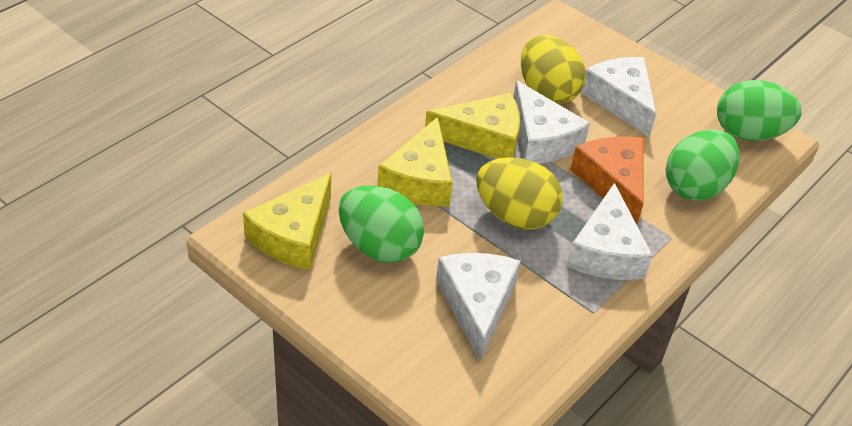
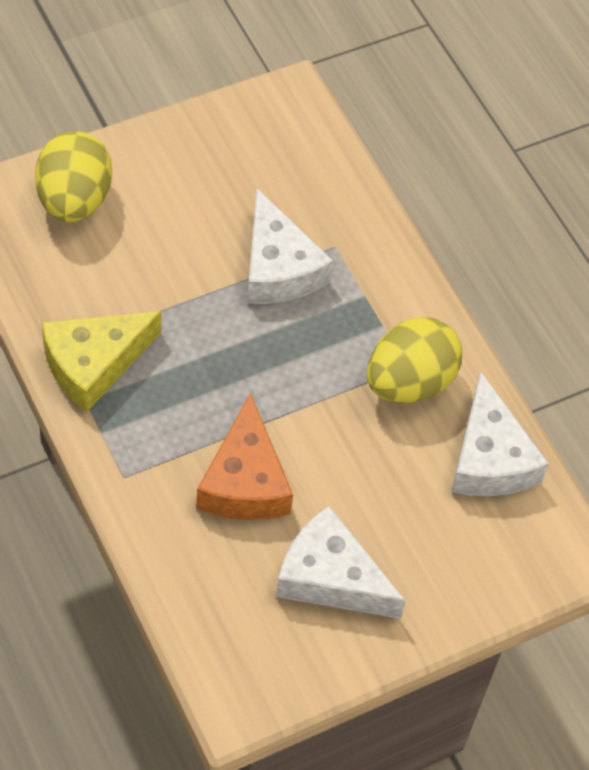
green egg: 3 -> 0
white cheese: 4 -> 3
yellow cheese: 3 -> 1

